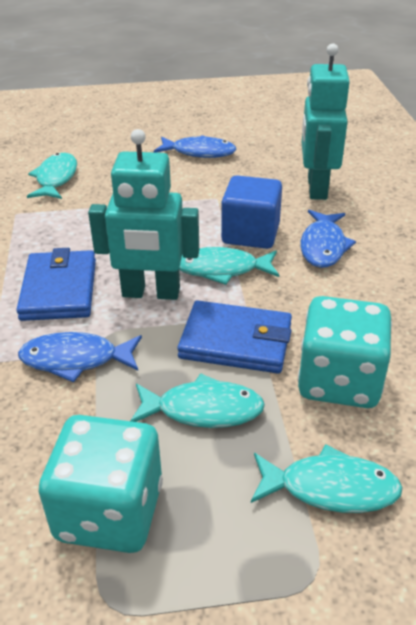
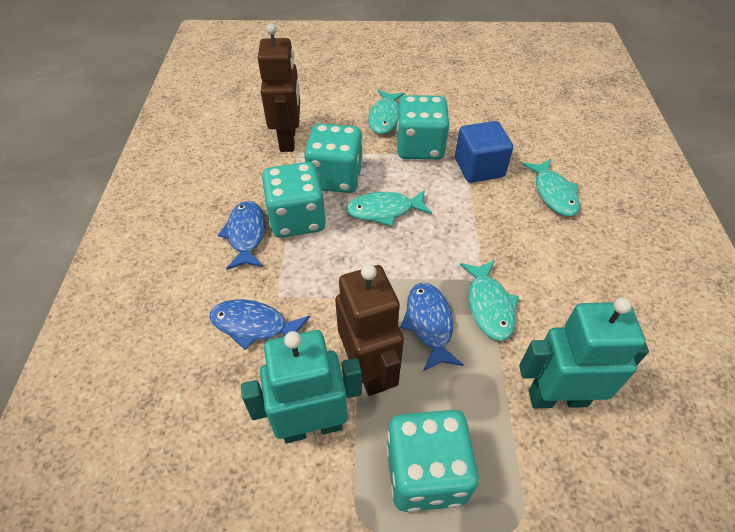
blue wallet: 2 -> 0
brown robot: 0 -> 2
turquoise dice: 2 -> 4

